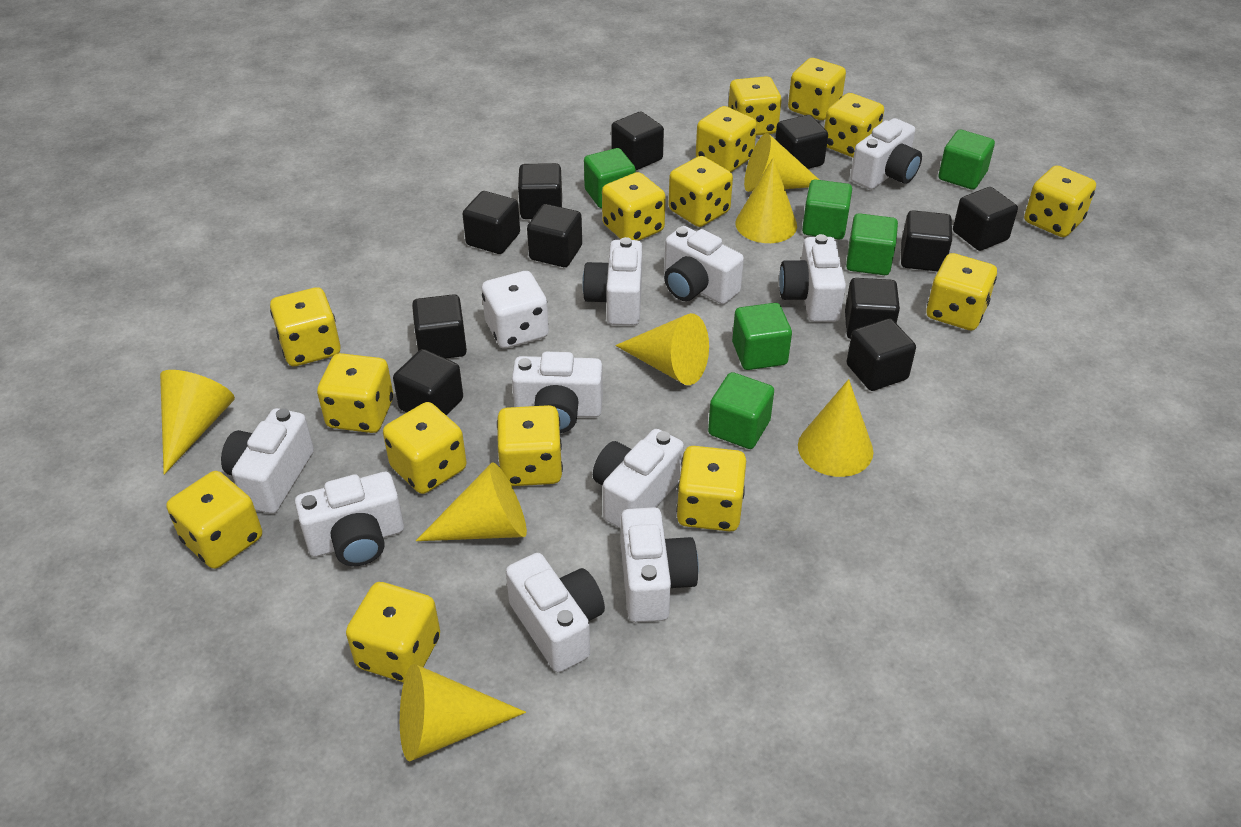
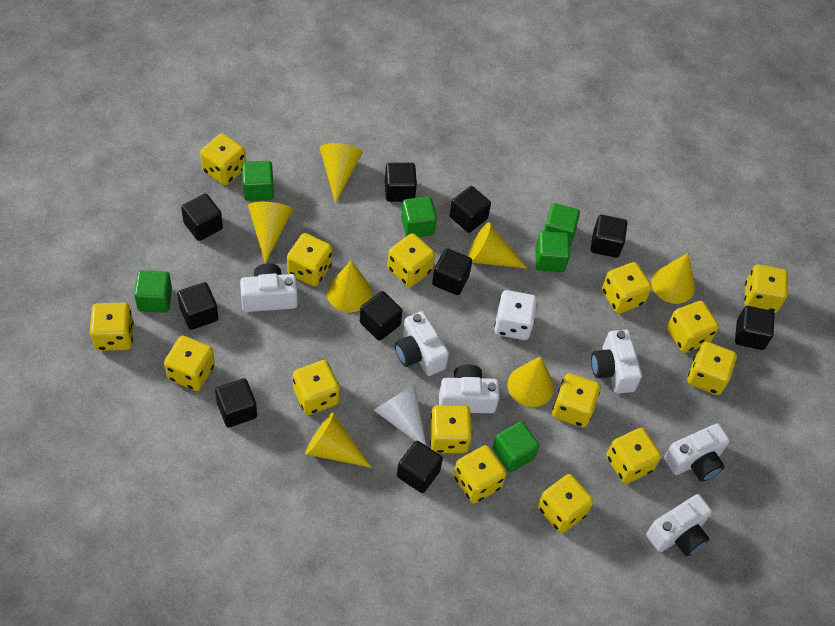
black cube: 11 -> 10
white camera: 10 -> 6
white cone: 0 -> 1

